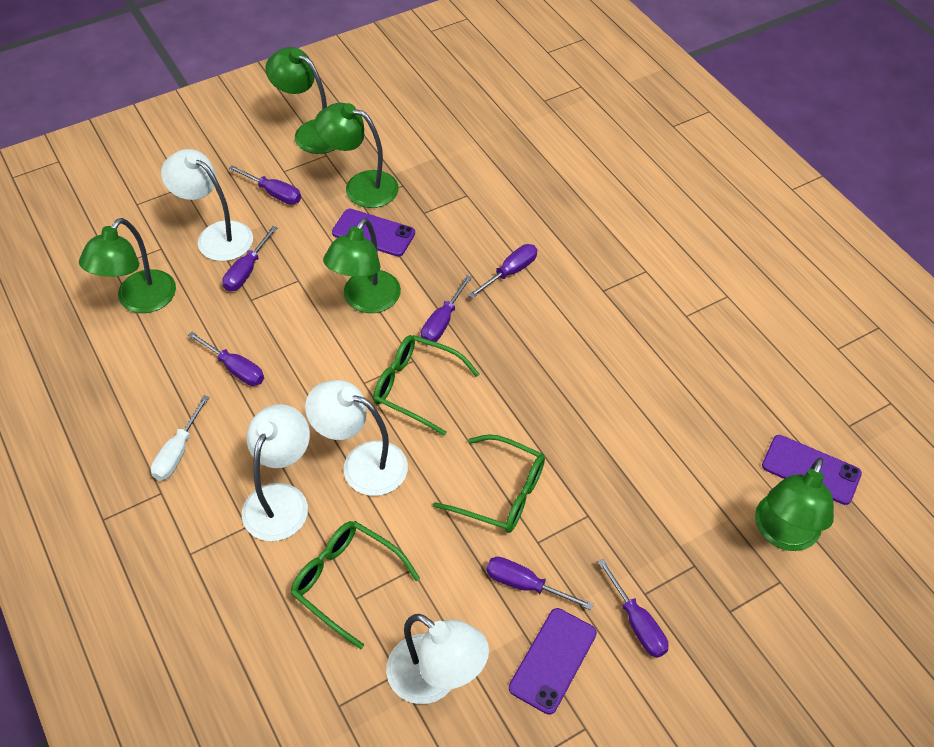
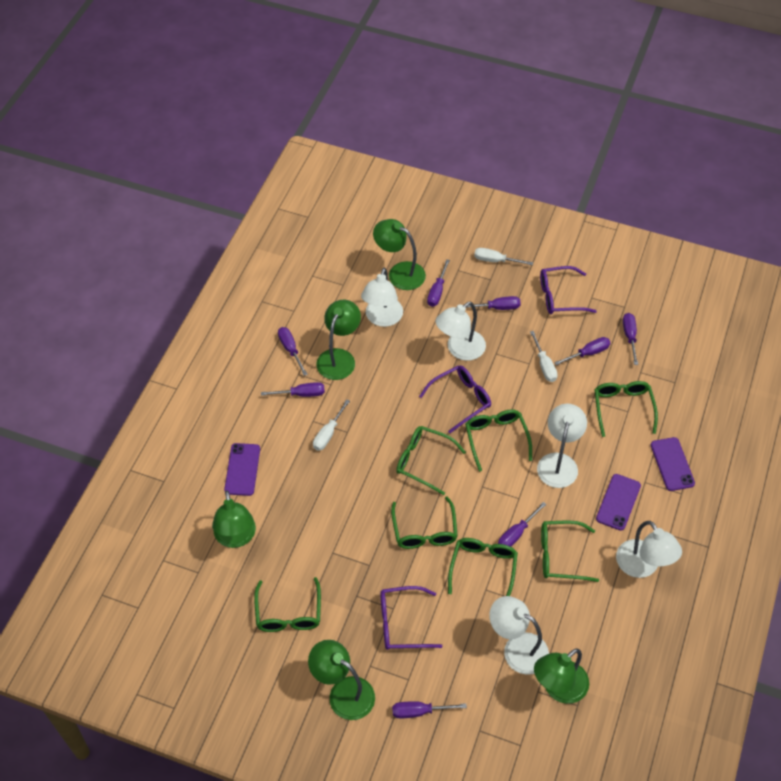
green glasses: 3 -> 7
purple glasses: 0 -> 3
purple screwdriver: 7 -> 8
white lamp: 4 -> 5
white screwdriver: 1 -> 3

